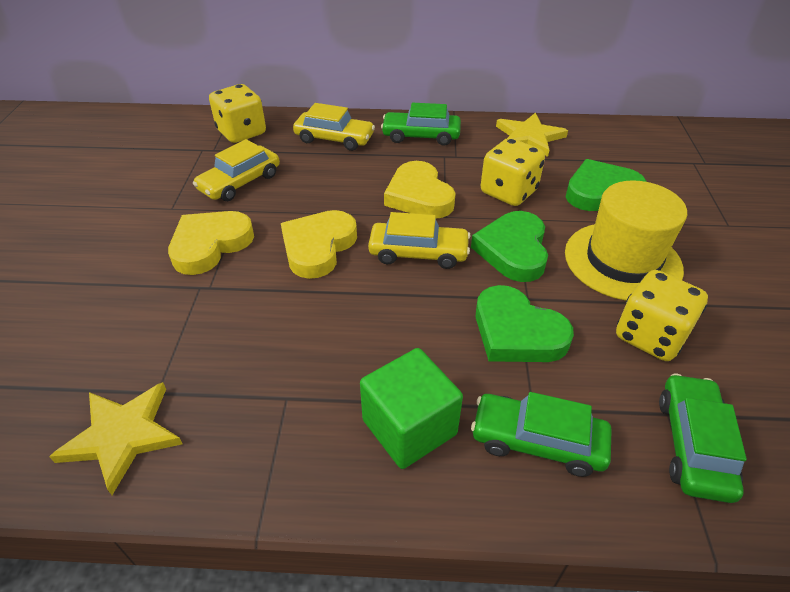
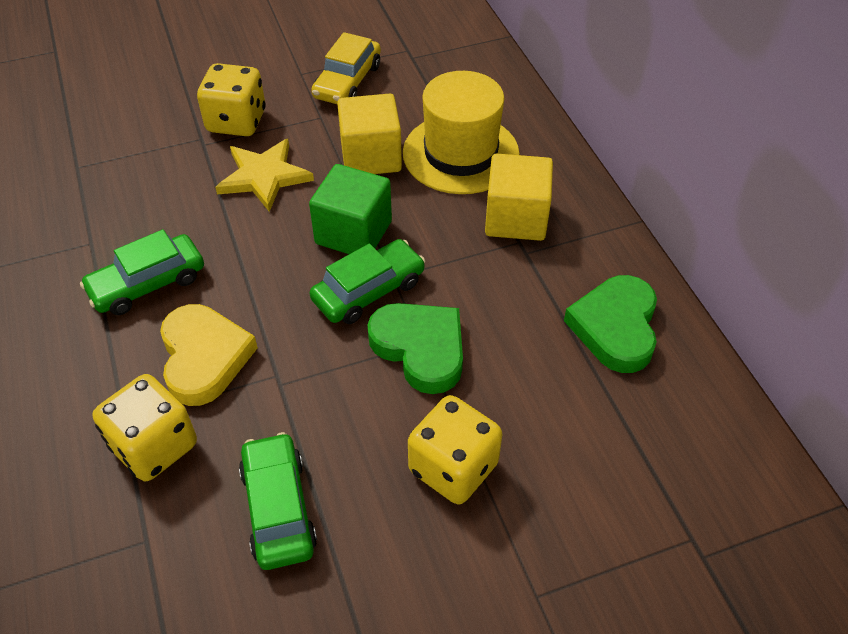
green heart: 3 -> 2
yellow car: 3 -> 1
yellow cube: 0 -> 2
yellow heart: 3 -> 1
yellow star: 2 -> 1

